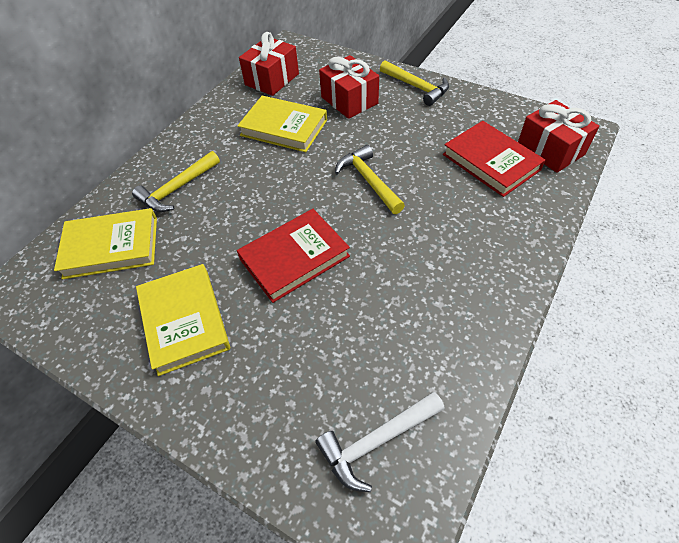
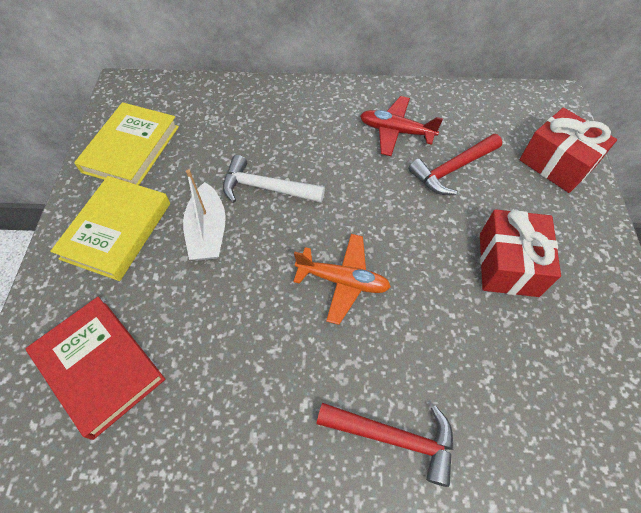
orange plane: 0 -> 1
red book: 2 -> 1
red gift: 3 -> 2
red hammer: 0 -> 2
red plane: 0 -> 1
white boat: 0 -> 1
yellow book: 3 -> 2
yellow hammer: 3 -> 0

